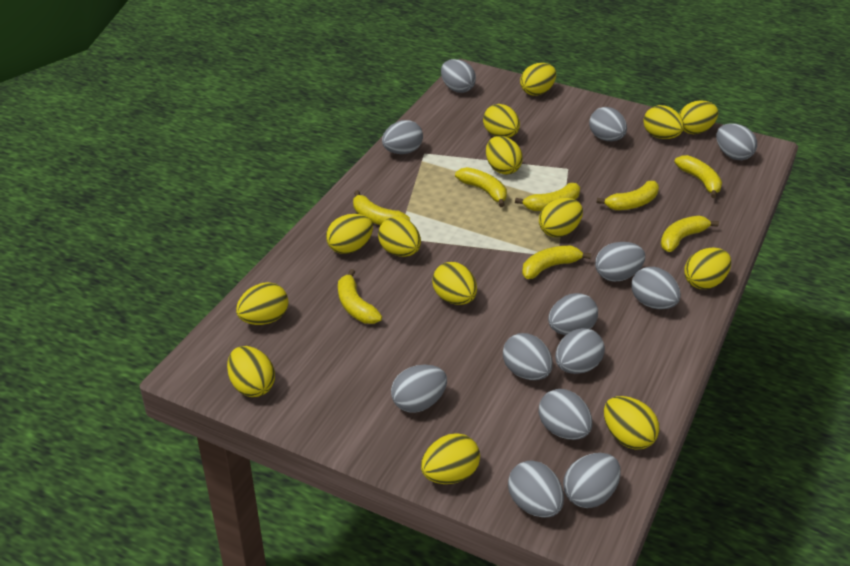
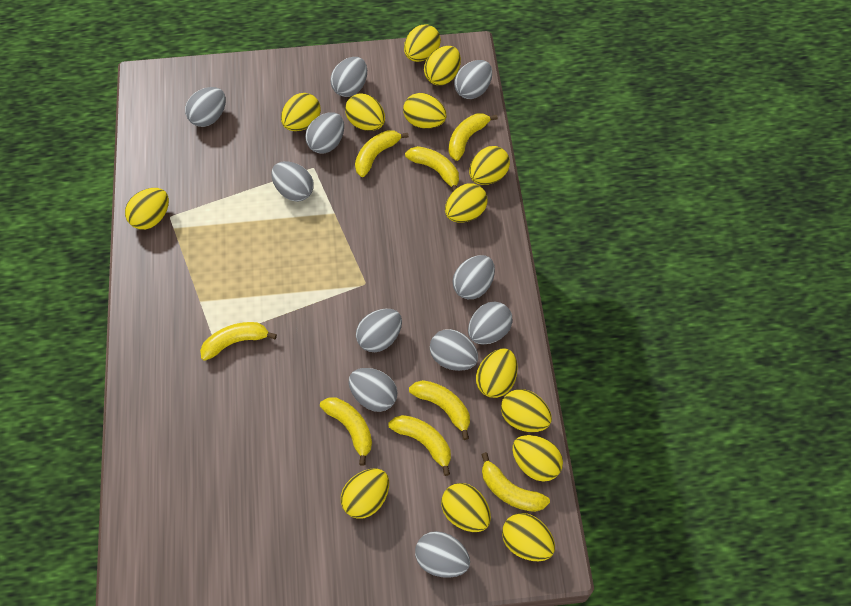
grey egg: 13 -> 11

